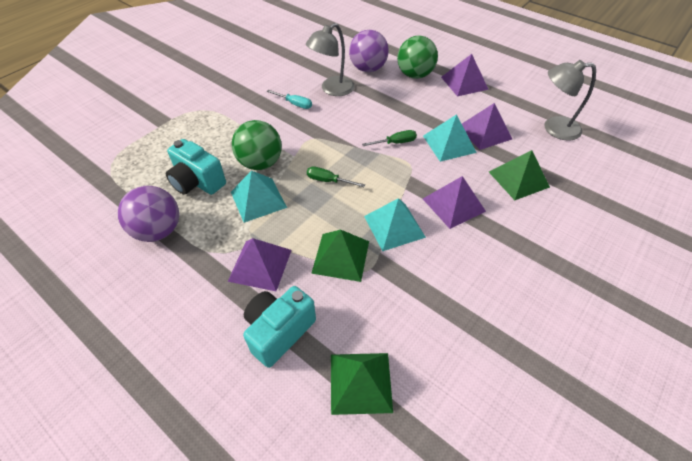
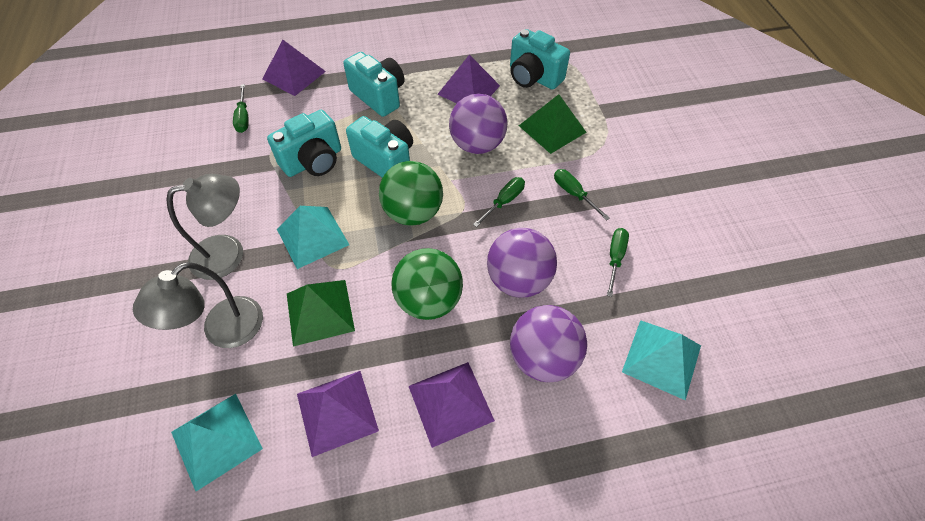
green pyramid: 3 -> 2
green screwdriver: 2 -> 4
purple ball: 2 -> 3
turquoise camera: 2 -> 4
turquoise screwdriver: 1 -> 0

